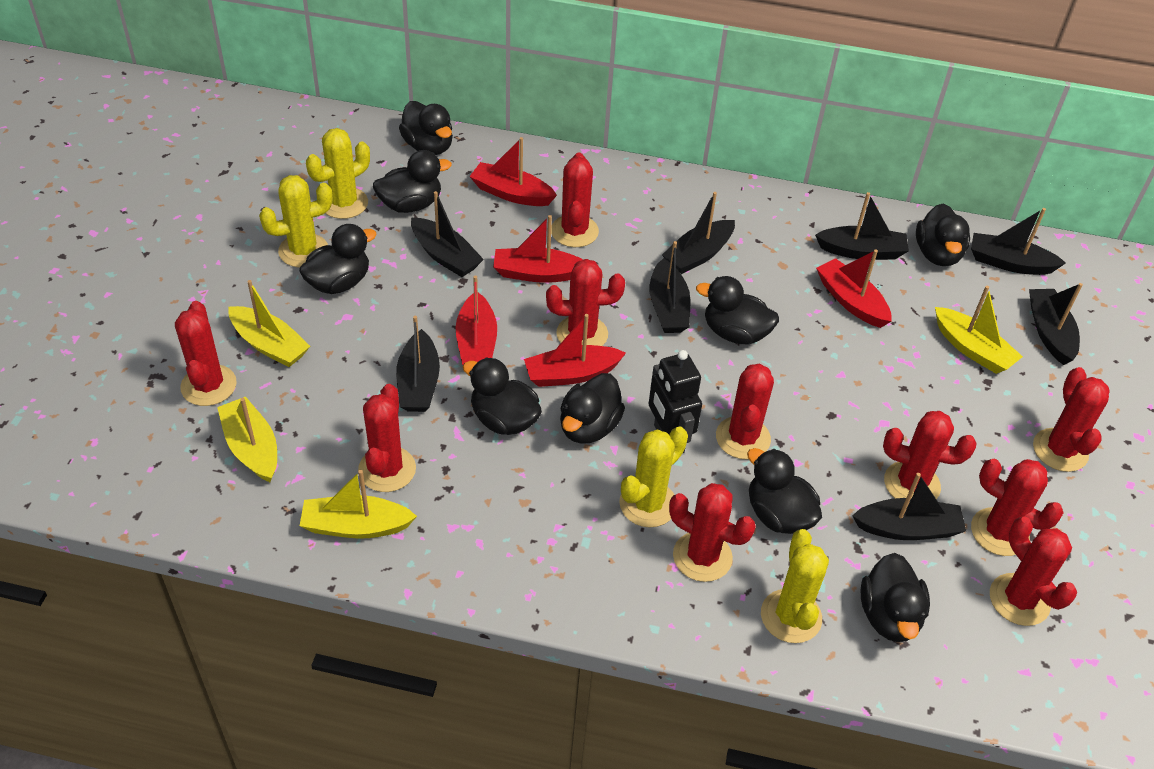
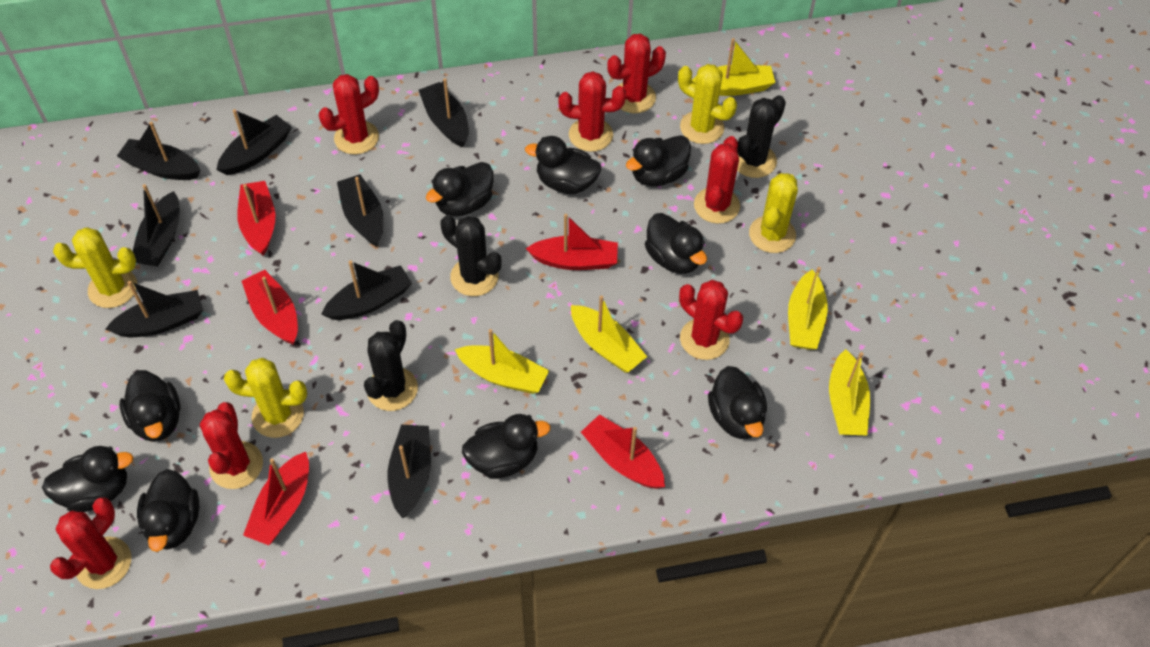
black cactus: 0 -> 3
black robot: 1 -> 0
red cactus: 10 -> 7
yellow boat: 4 -> 5

